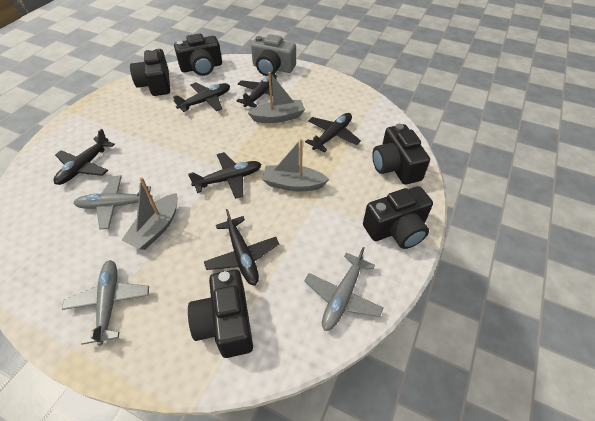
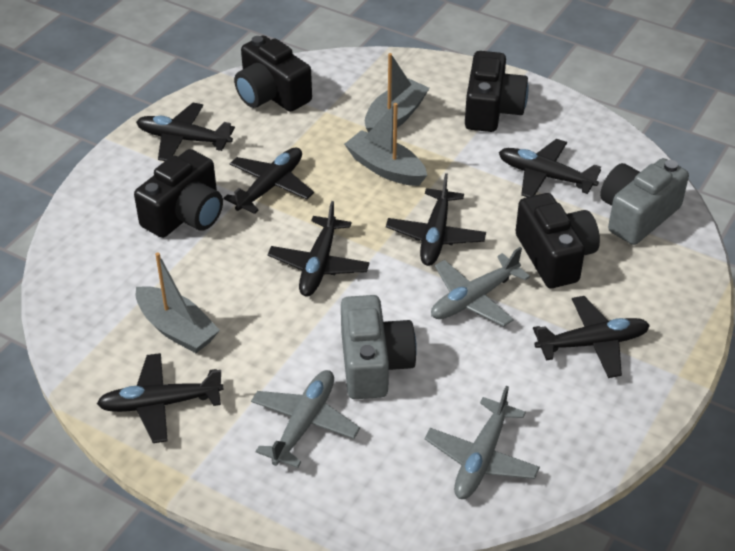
black camera: 5 -> 4
black plane: 6 -> 7
grey camera: 1 -> 2

